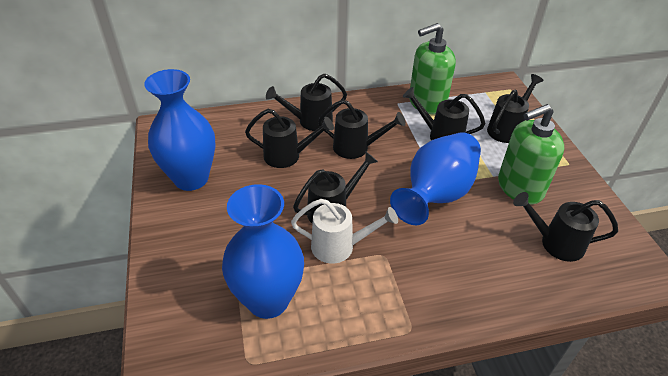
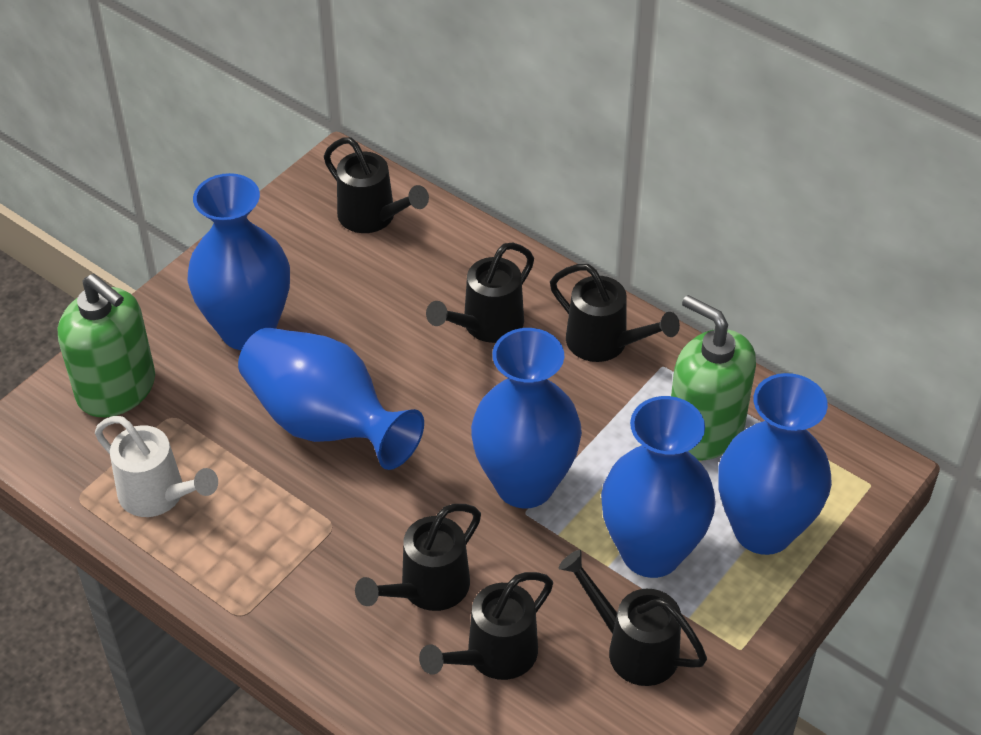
black watering can: 7 -> 6
blue vase: 3 -> 5

